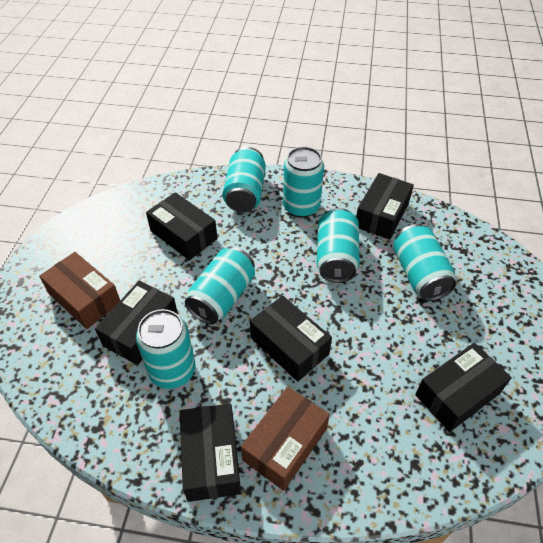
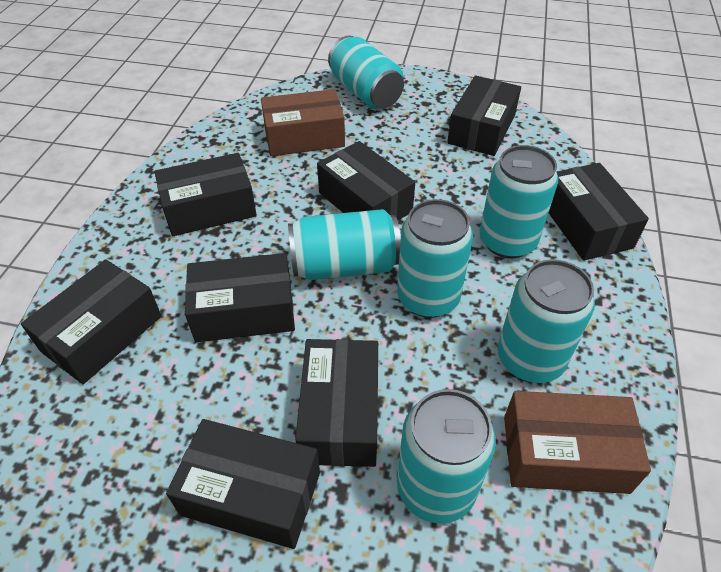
black box: 6 -> 8

